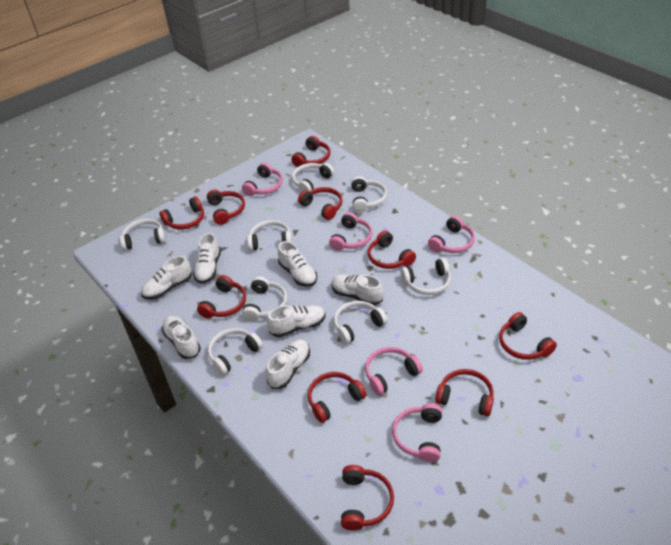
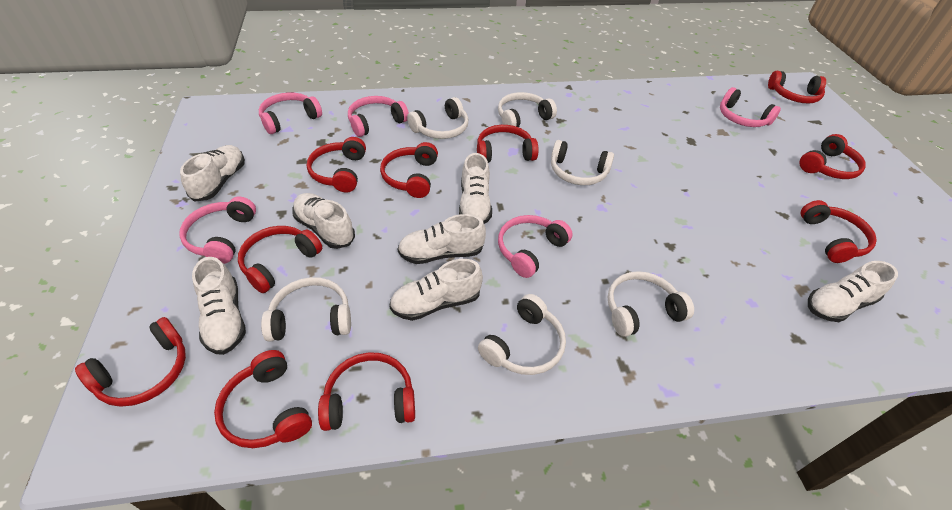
white headphones: 8 -> 6

